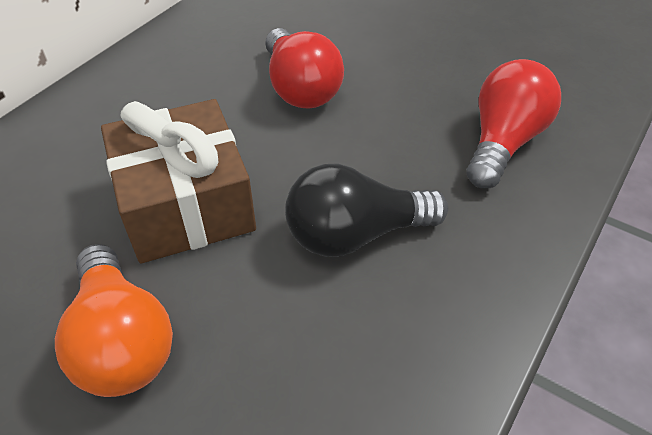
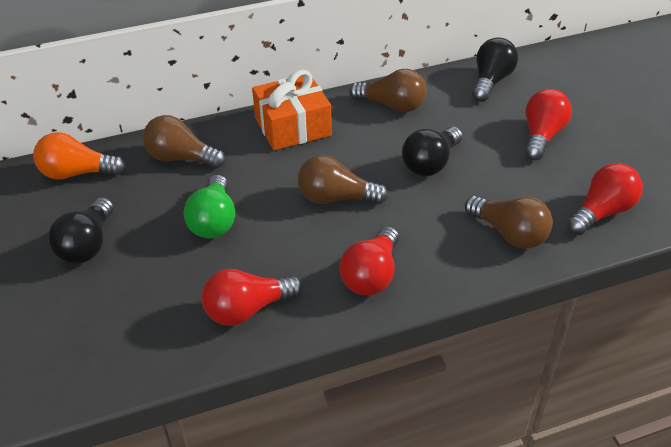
black light bulb: 1 -> 3
brown gift: 1 -> 0
brown light bulb: 0 -> 4
green light bulb: 0 -> 1
orange gift: 0 -> 1
red light bulb: 2 -> 4

